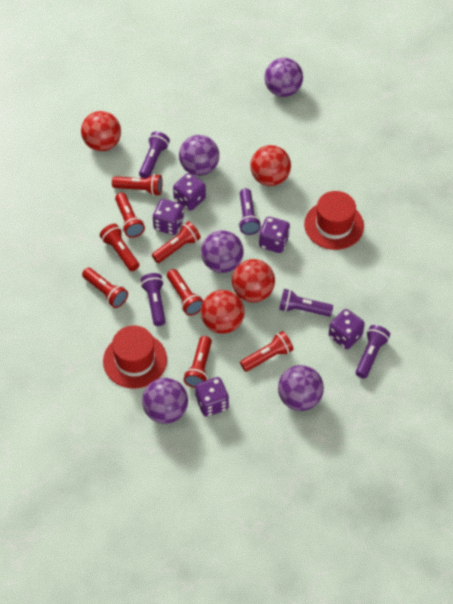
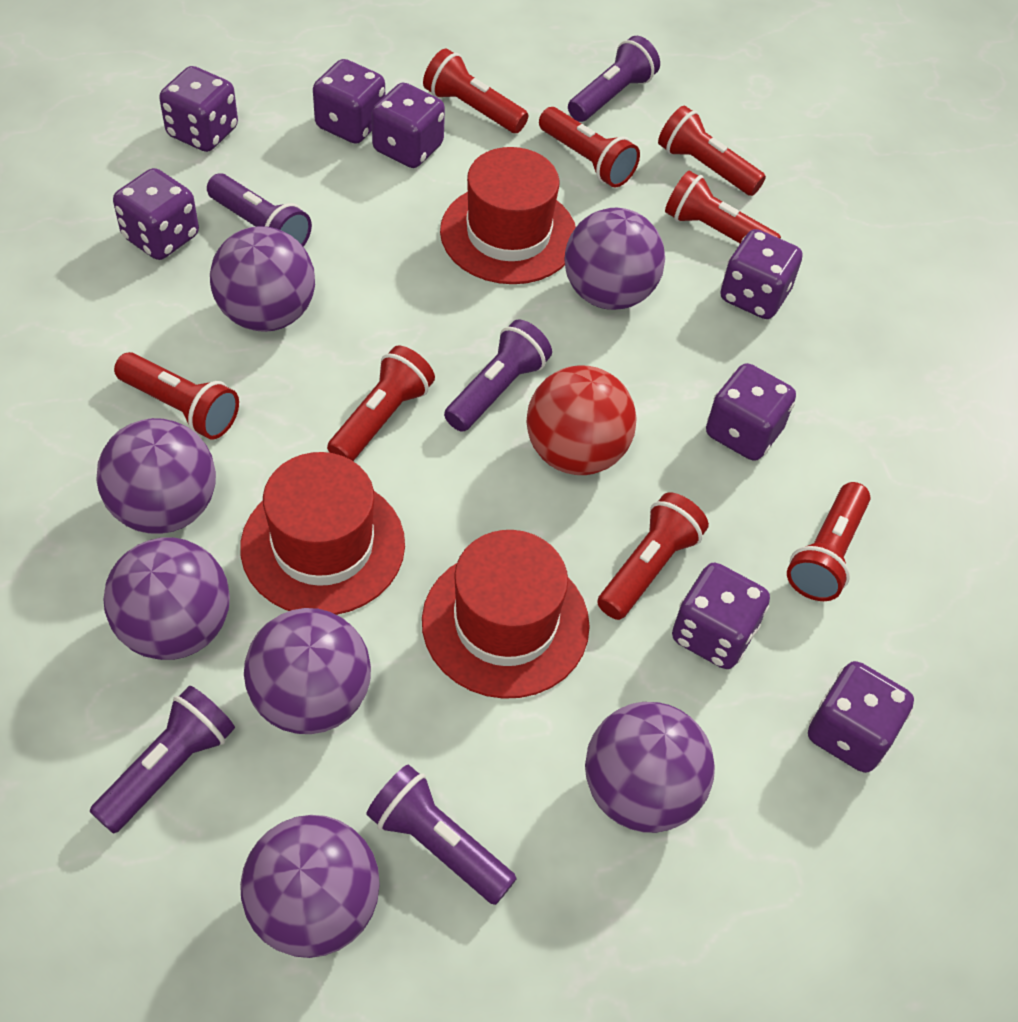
purple ball: 5 -> 7
purple dice: 5 -> 8
red ball: 4 -> 1
red hat: 2 -> 3

